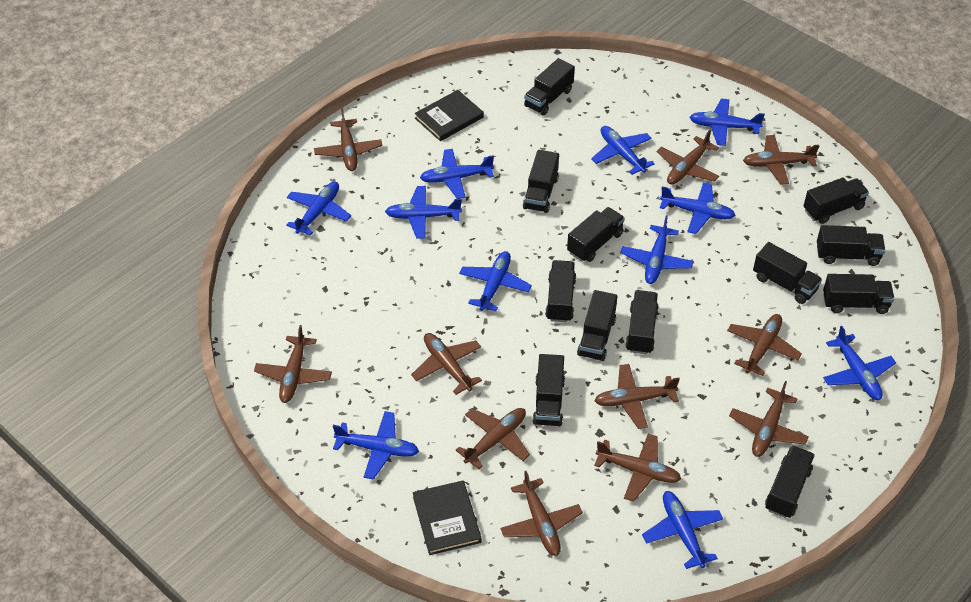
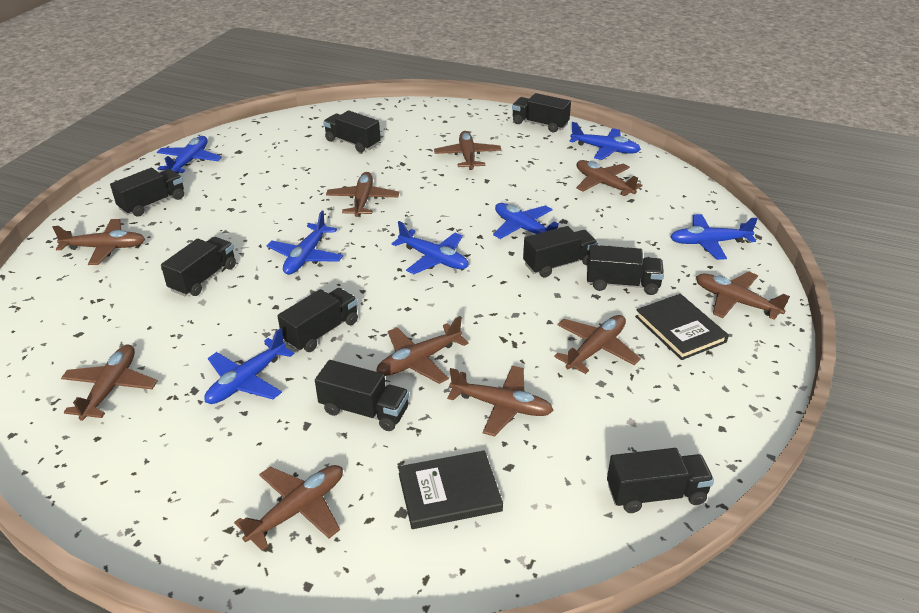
black truck: 12 -> 9
blue plane: 11 -> 7
brown plane: 11 -> 10

